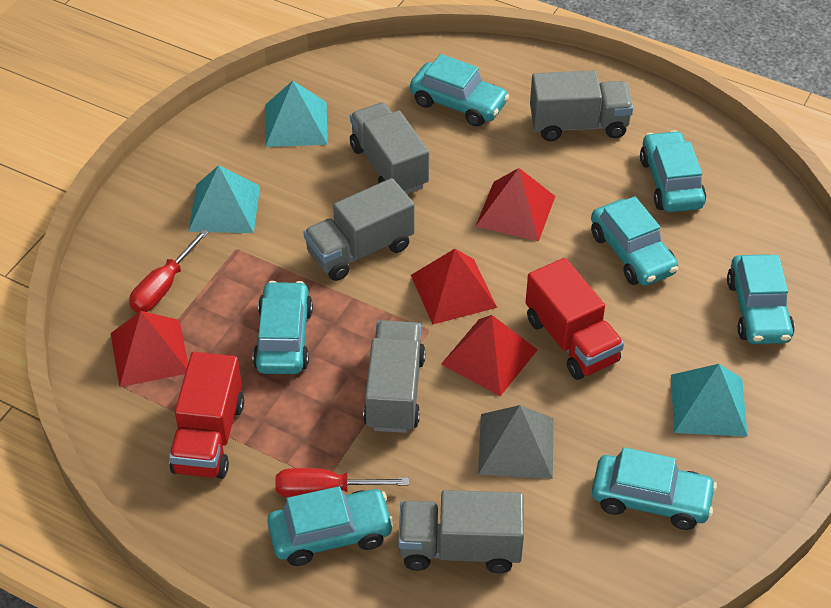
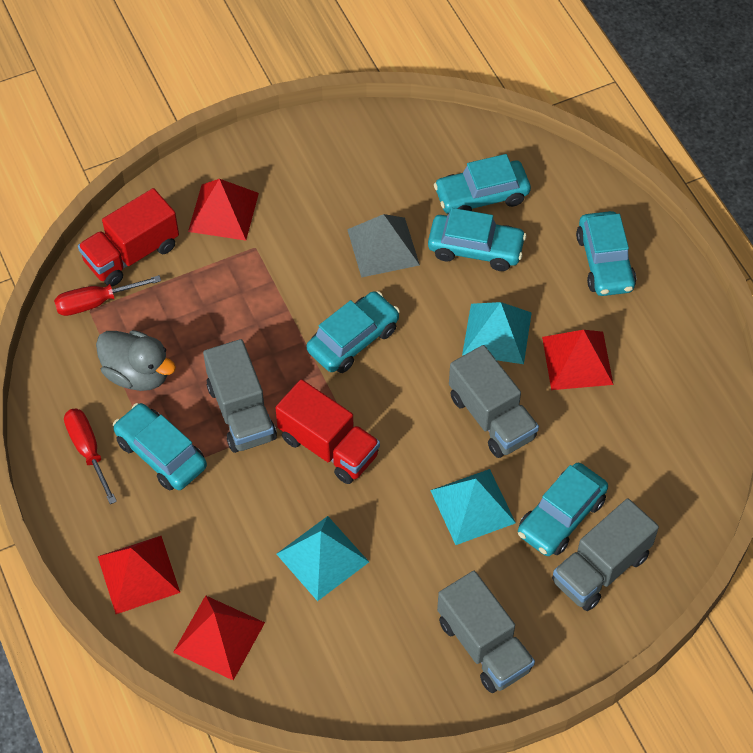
grey duck: 0 -> 1
grey truck: 5 -> 4
turquoise car: 7 -> 6

